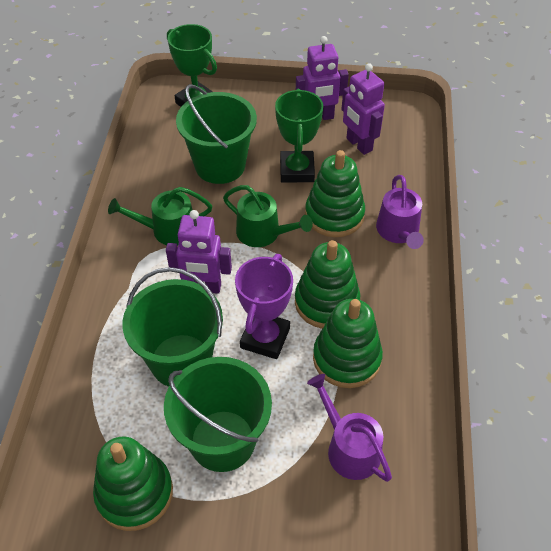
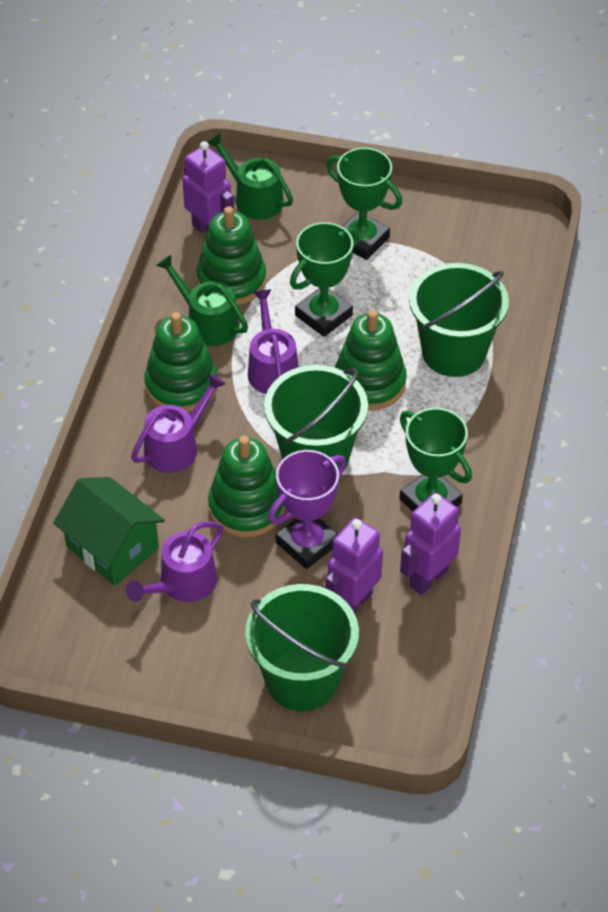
green house: 0 -> 1
green trophy: 2 -> 3
purple watering can: 2 -> 3

